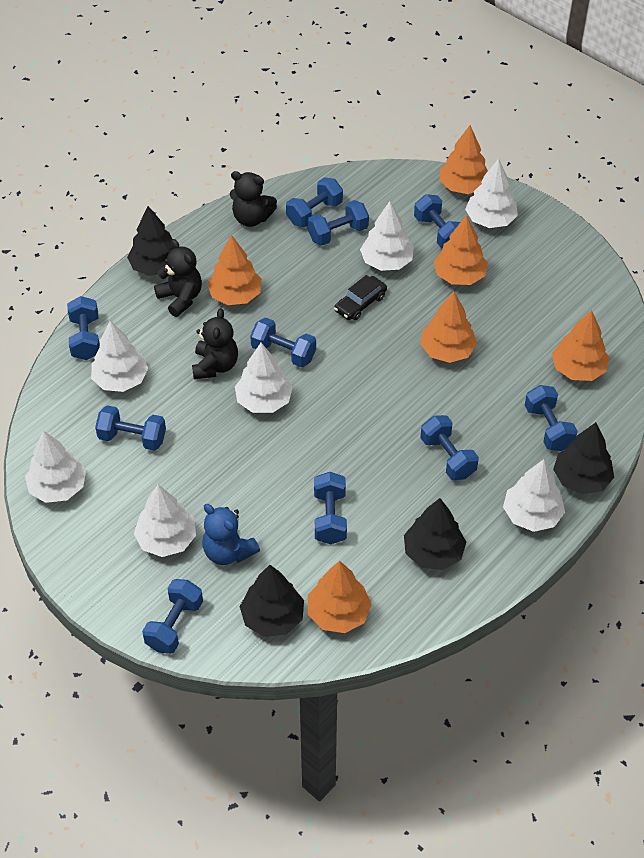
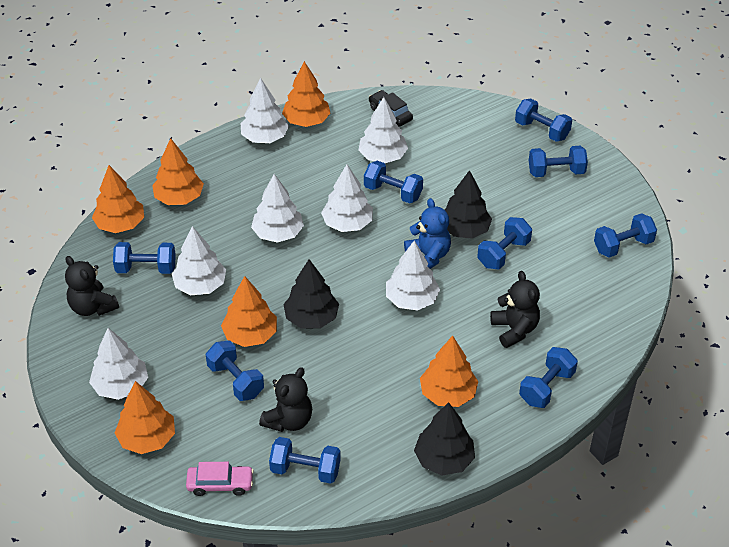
black tree: 4 -> 3
blue dumbbell: 10 -> 9
pink car: 0 -> 1

